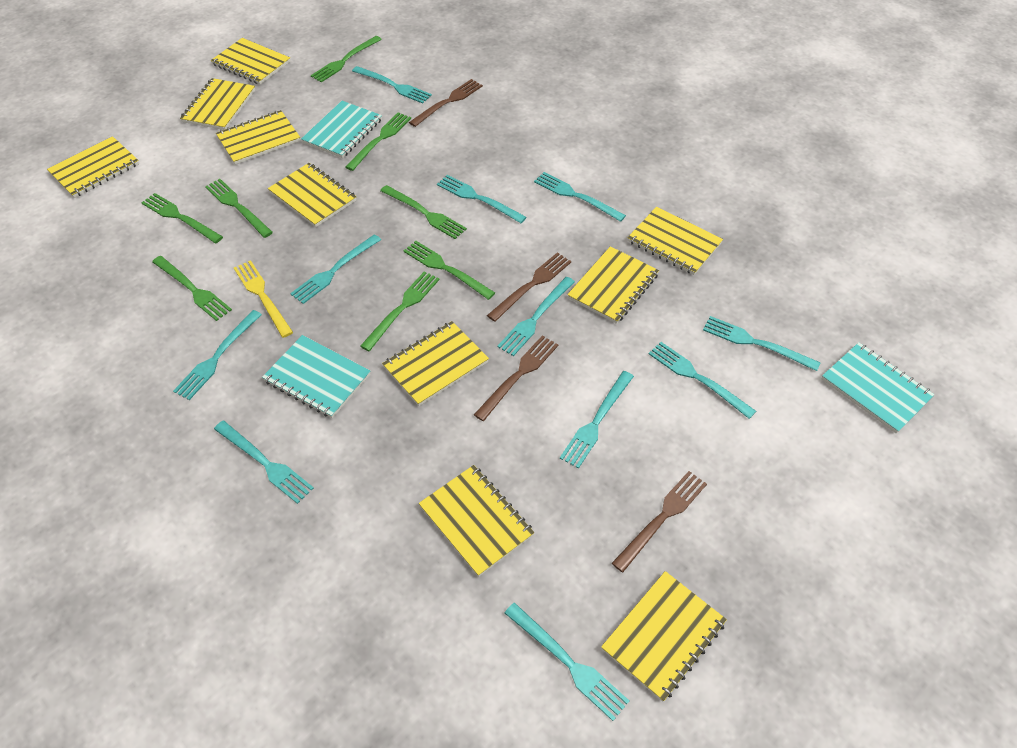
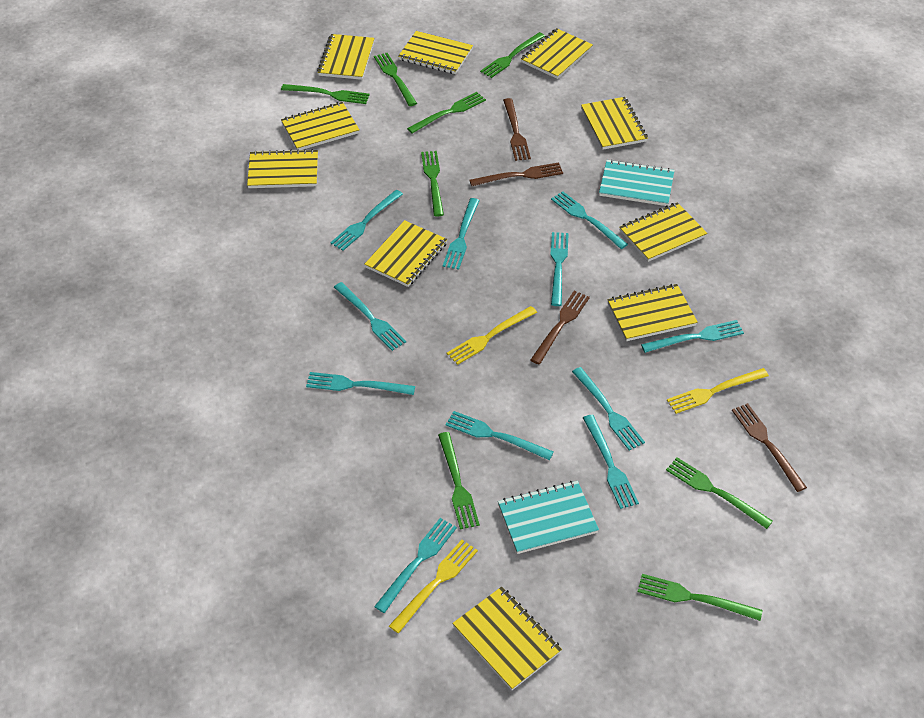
turquoise notebook: 3 -> 2
yellow fork: 1 -> 3

